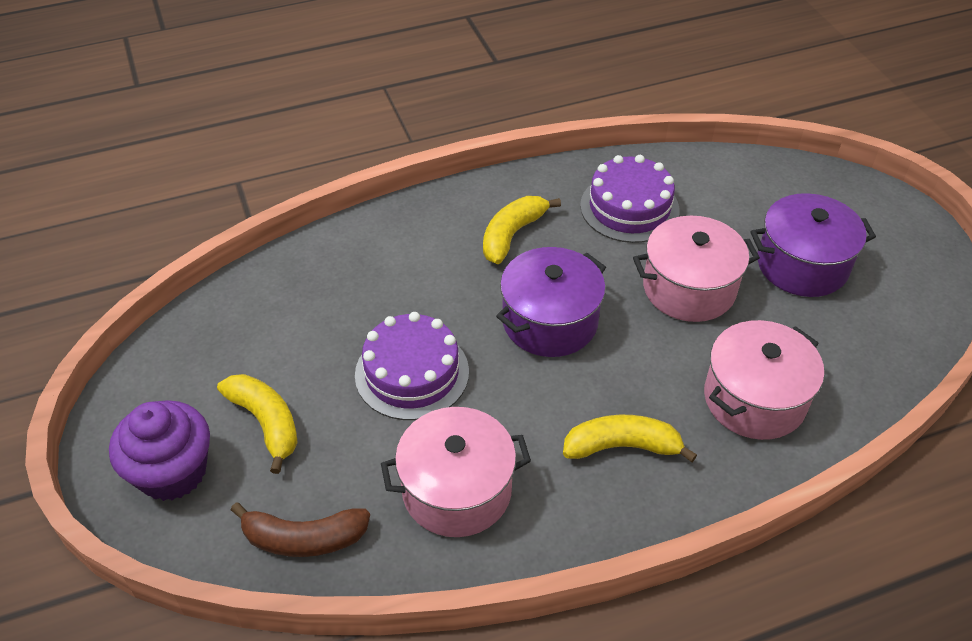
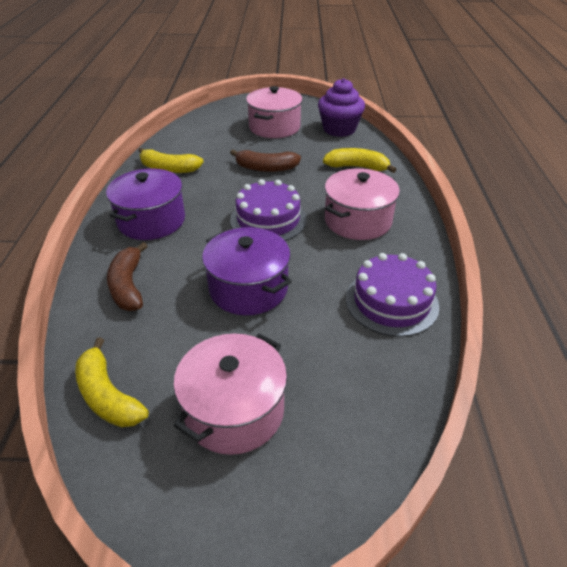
brown banana: 1 -> 2

